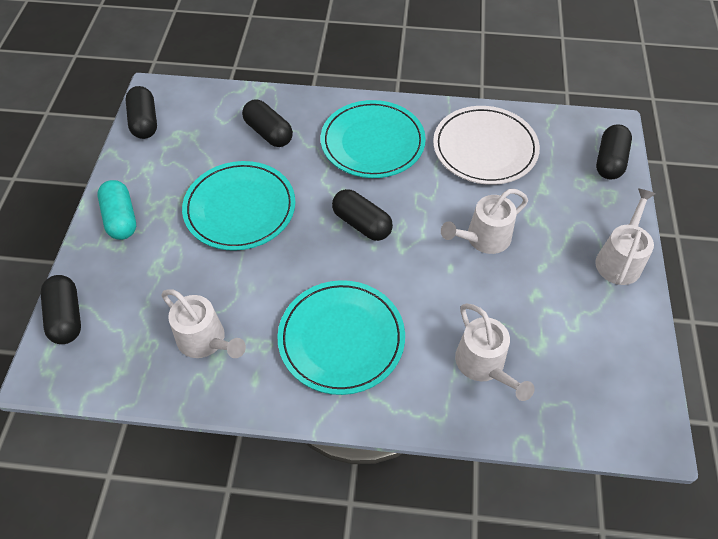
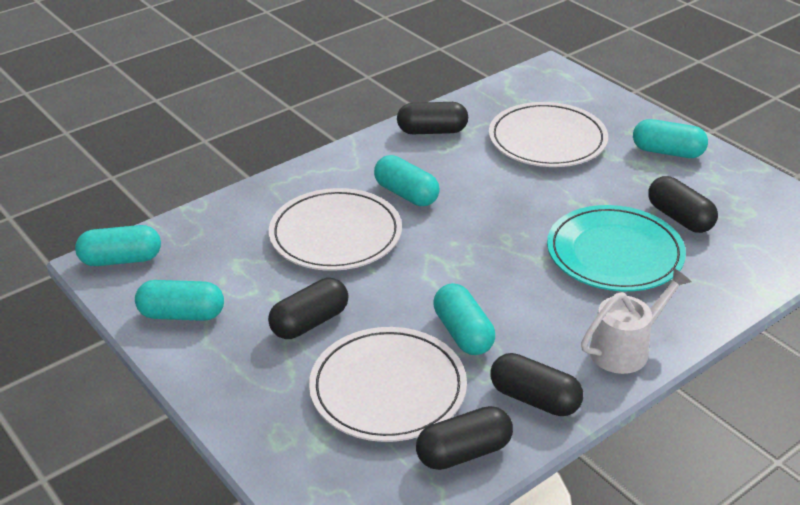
turquoise capsule: 1 -> 5
turquoise plate: 3 -> 1
white plate: 1 -> 3
white watering can: 4 -> 1

